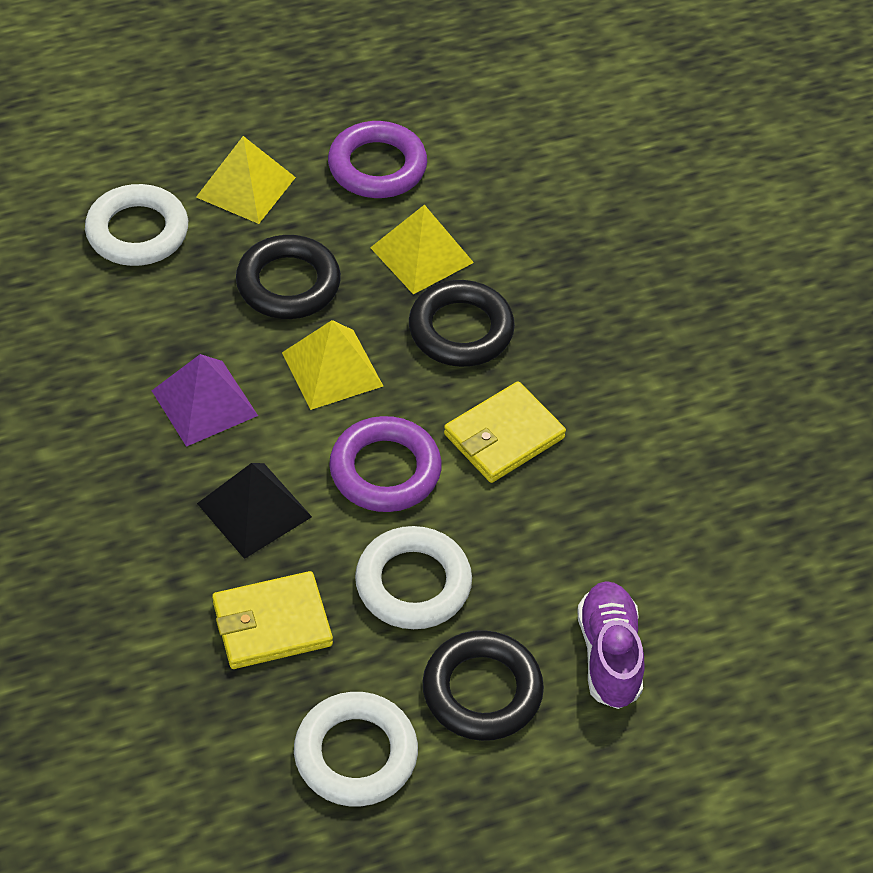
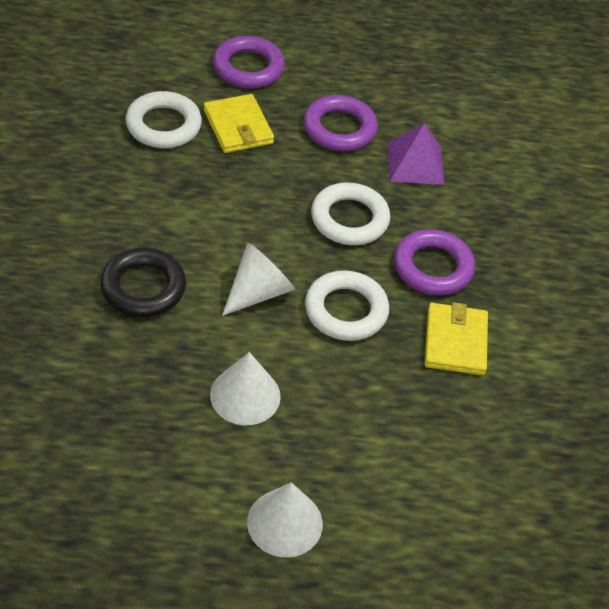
black pyramid: 1 -> 0
black ring: 3 -> 1
purple ring: 2 -> 3
purple shoe: 1 -> 0
white cone: 0 -> 3
yellow pyramid: 3 -> 0

